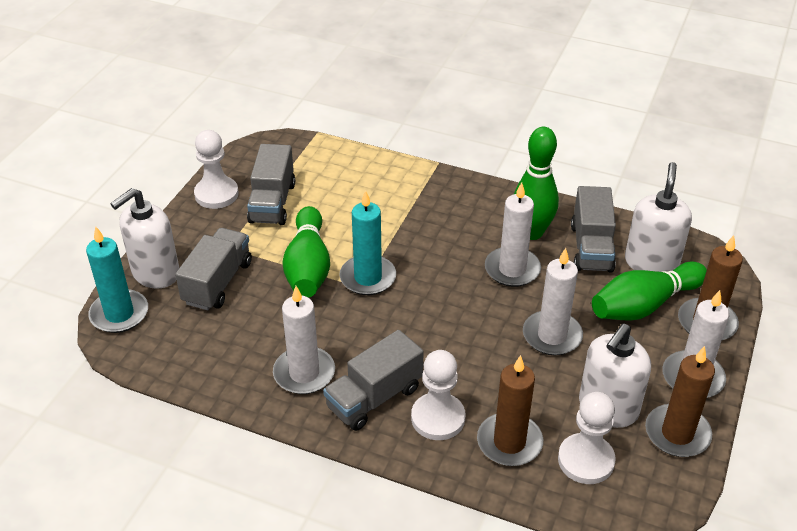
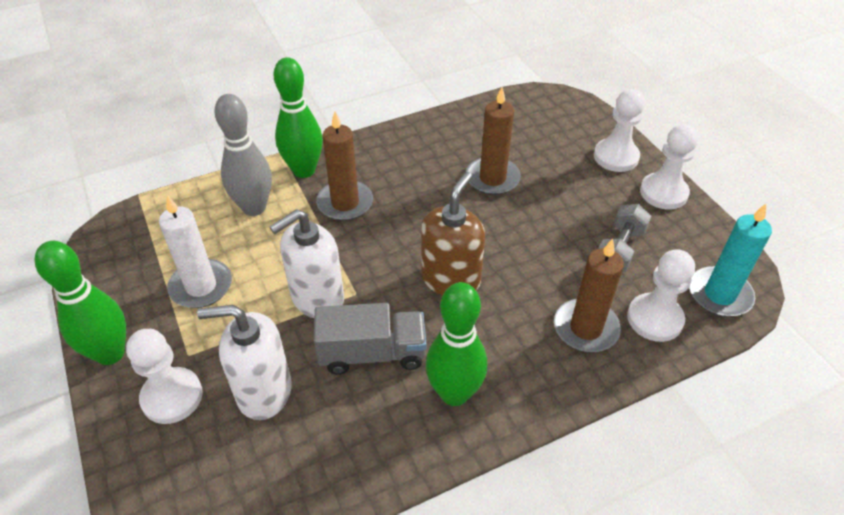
brown soap dispenser: 0 -> 1
grey bowling pin: 0 -> 1
grey dumbbell: 0 -> 1
grey truck: 4 -> 1
turquoise candle: 2 -> 1
white candle: 4 -> 1
white pawn: 3 -> 4
white soap dispenser: 3 -> 2

